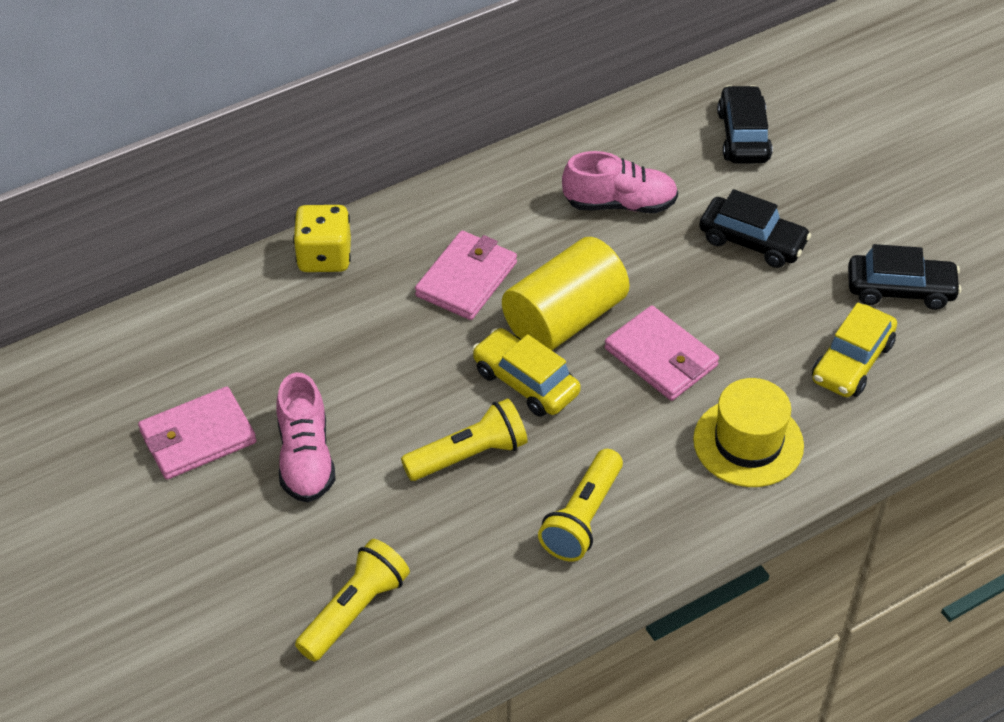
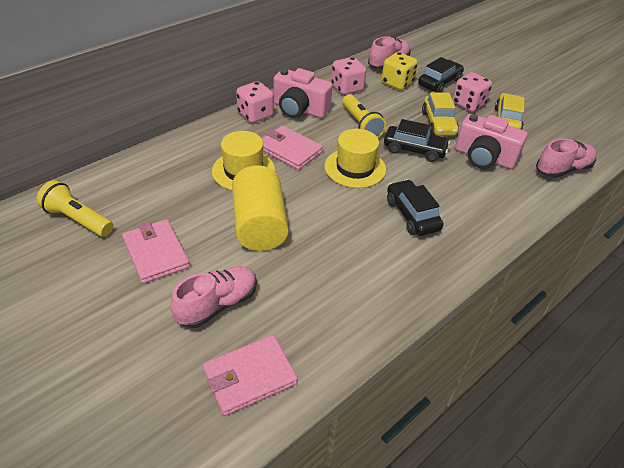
pink camera: 0 -> 2
pink dice: 0 -> 3
pink shoe: 2 -> 3
yellow flashlight: 3 -> 2
yellow hat: 1 -> 2

